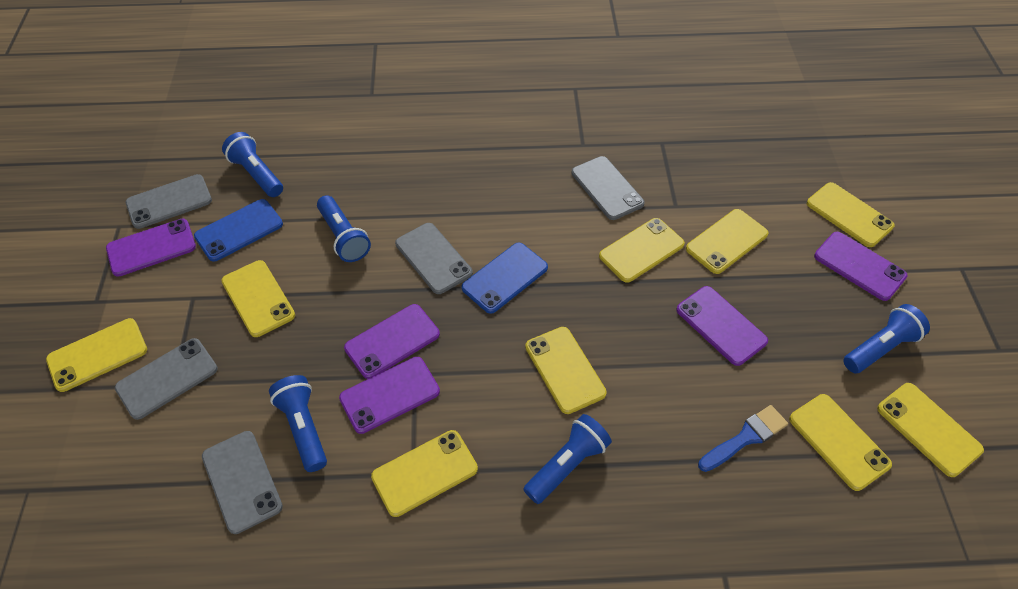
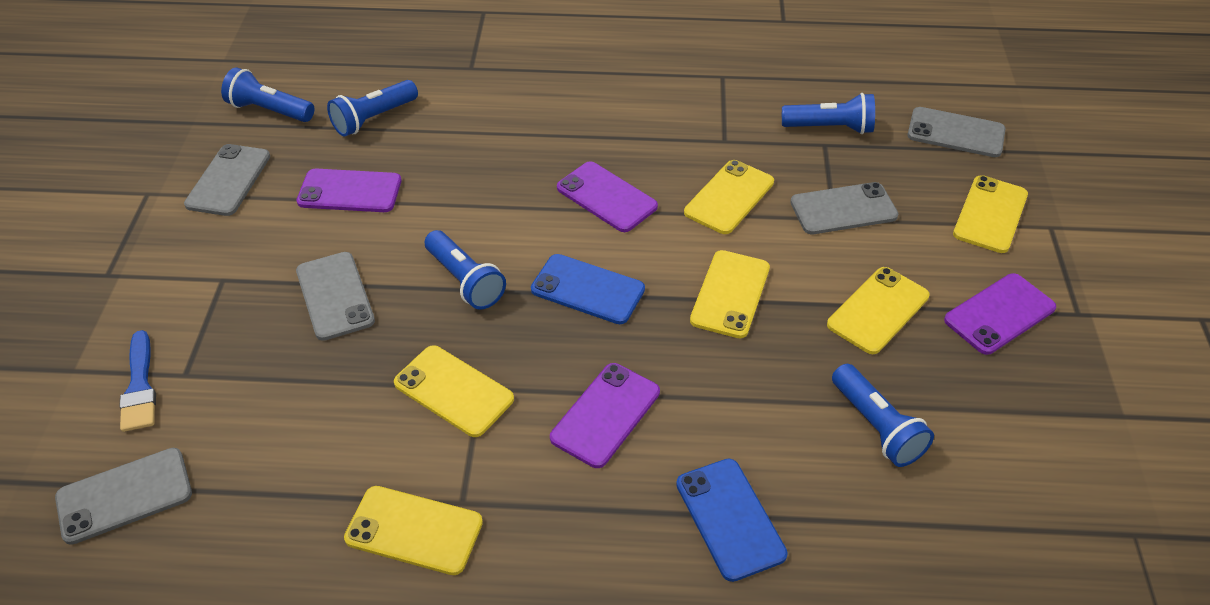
purple phone: 5 -> 4
yellow phone: 9 -> 6

